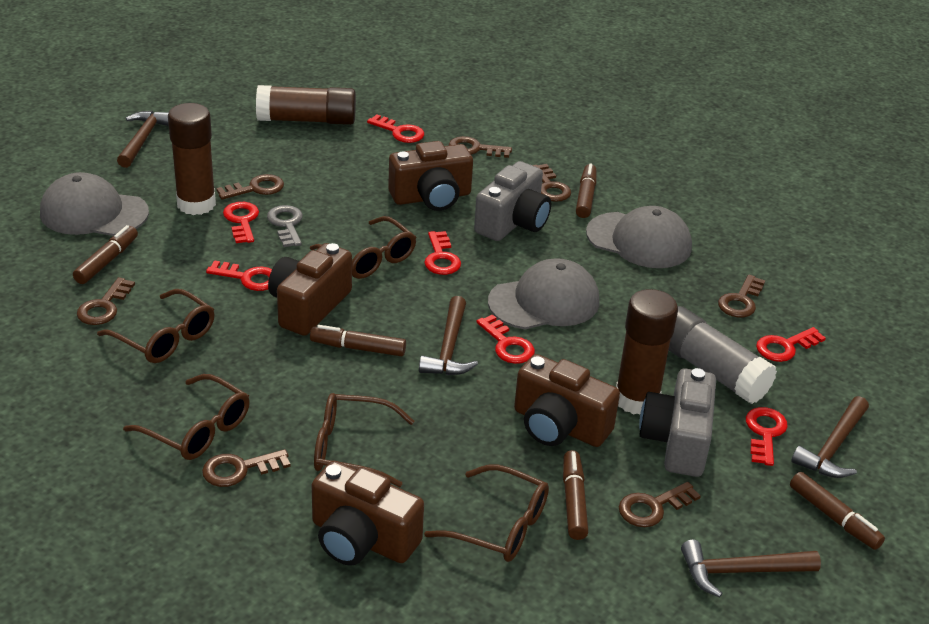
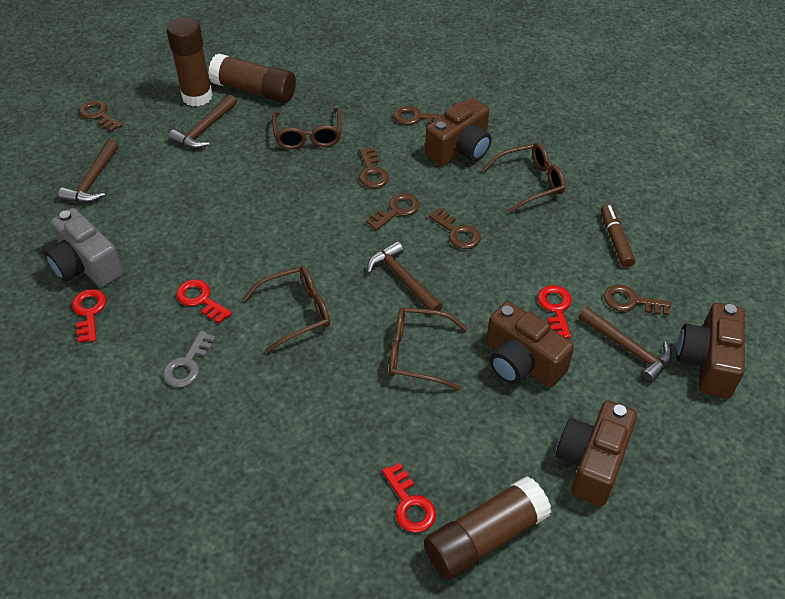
brown glasses: 5 -> 4
brown key: 7 -> 6
brown marker: 5 -> 1
grey camera: 2 -> 1
grey cap: 3 -> 0
grey glue stick: 1 -> 0
red key: 7 -> 4

